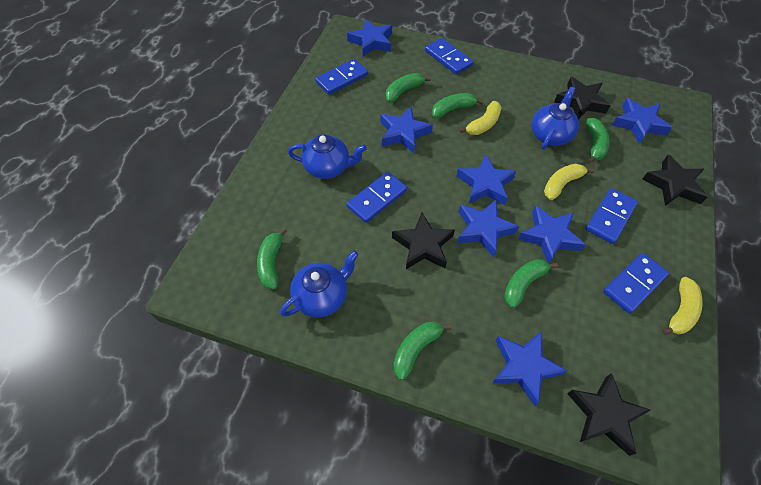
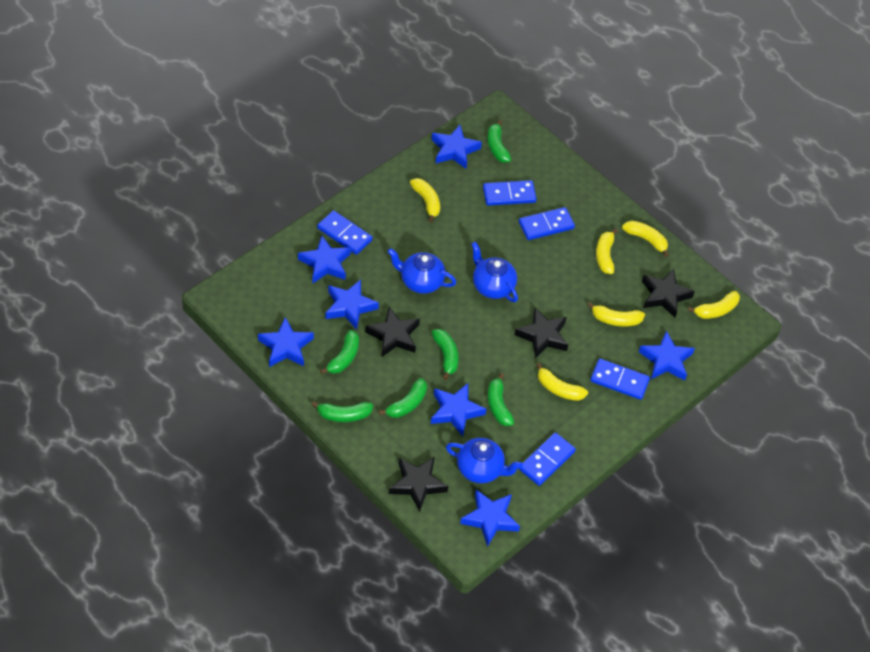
yellow banana: 3 -> 6

